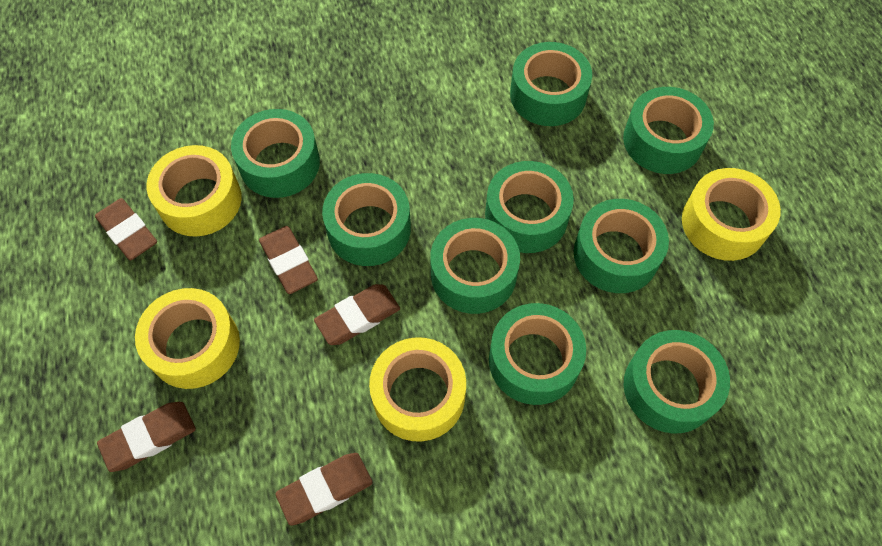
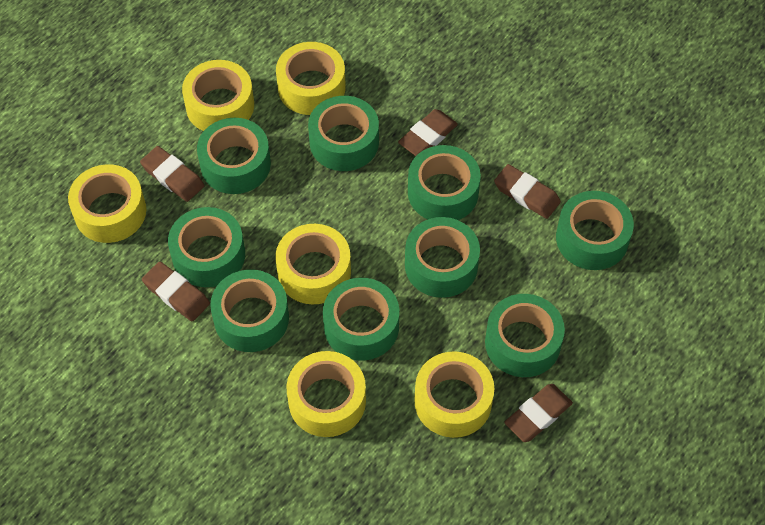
yellow tape: 4 -> 6

